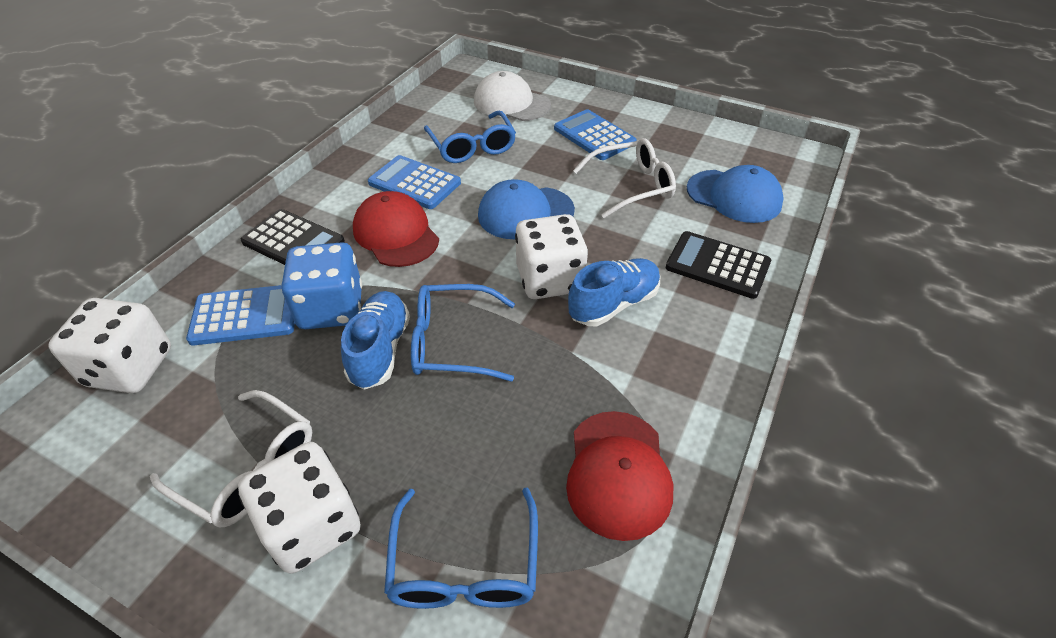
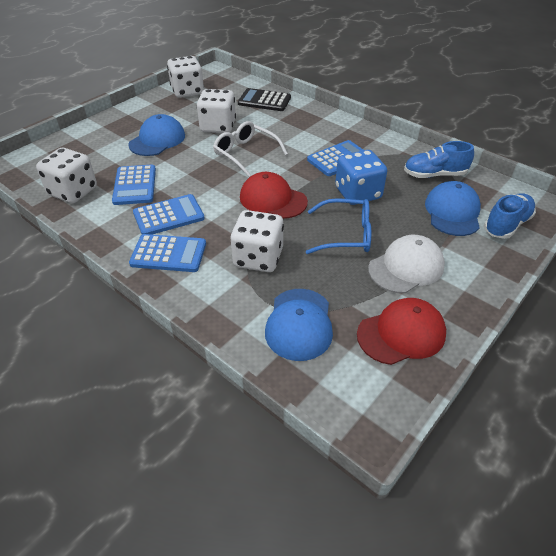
black calculator: 2 -> 1
blue calculator: 3 -> 4
blue cap: 2 -> 3
blue glasses: 3 -> 1
white dice: 3 -> 4
white glasses: 2 -> 1

